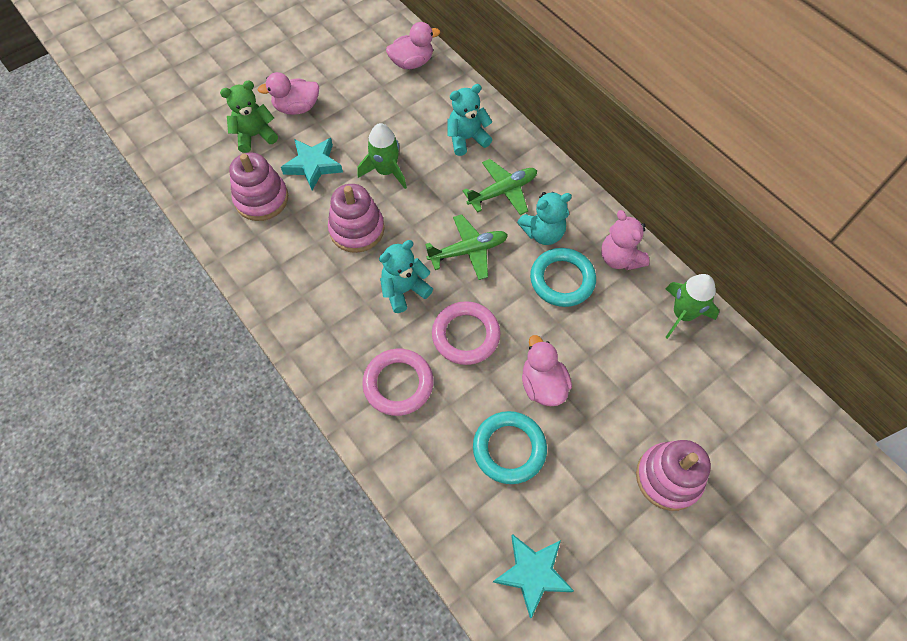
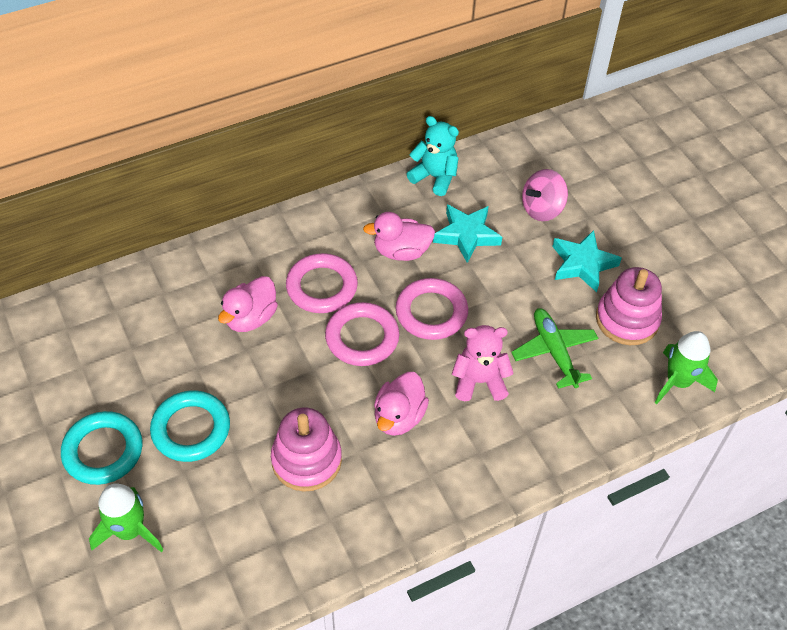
green plane: 2 -> 1
green teddy bear: 1 -> 0
pink ring: 2 -> 3
pink spinning top: 0 -> 1
pink stacking toy: 3 -> 2
turquoise teddy bear: 3 -> 1

